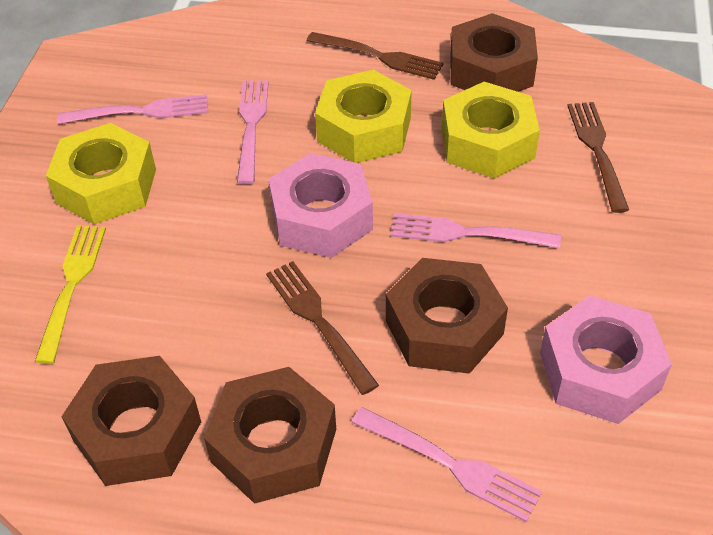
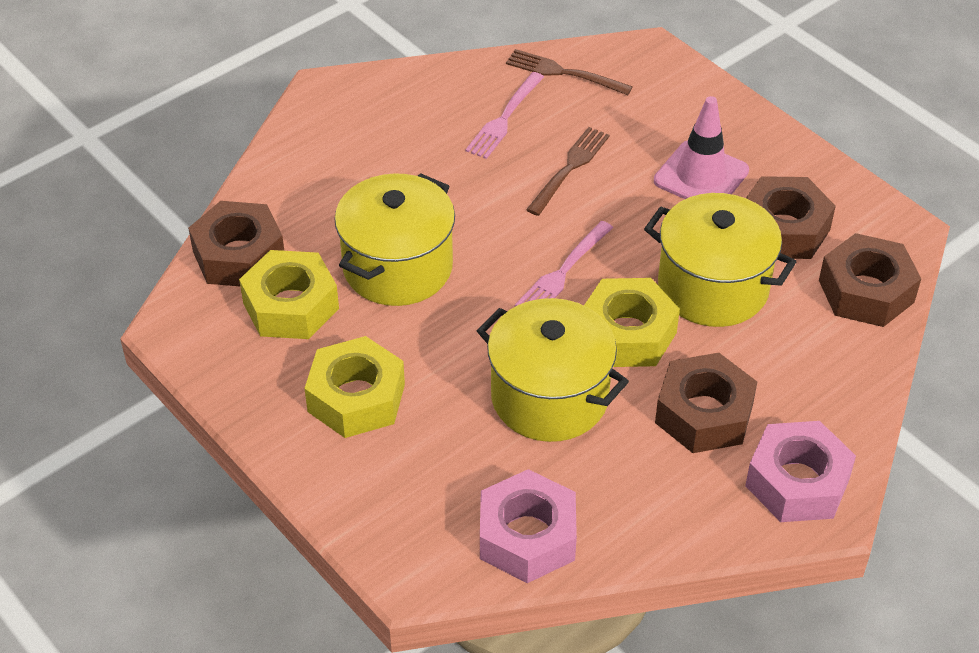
brown fork: 3 -> 2
pink fork: 4 -> 2
pink traffic cone: 0 -> 1
yellow fork: 1 -> 0
yellow pot: 0 -> 3

